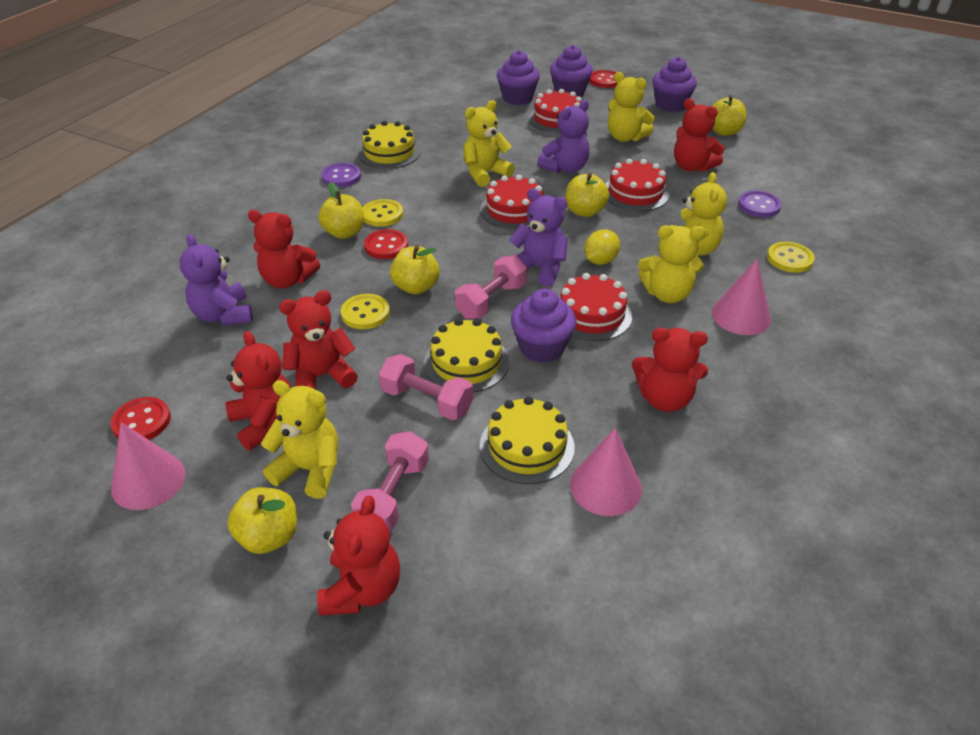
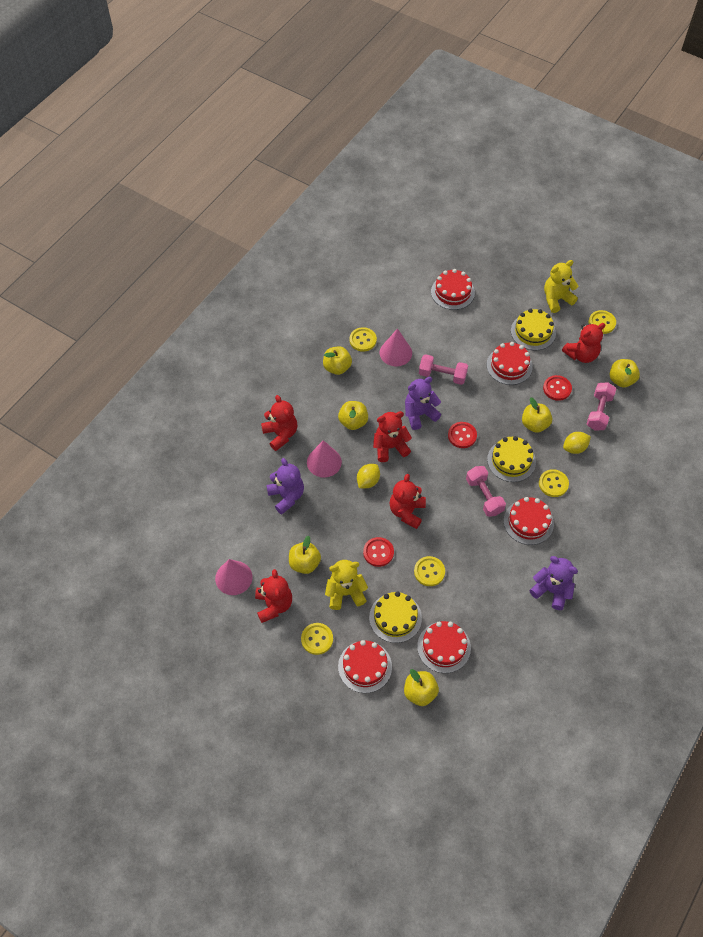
purple button: 2 -> 0
purple cupcake: 4 -> 0
red cake: 4 -> 5
red teddy bear: 6 -> 5
yellow apple: 5 -> 6
yellow button: 3 -> 5
yellow lemon: 1 -> 2
yellow teddy bear: 5 -> 2

